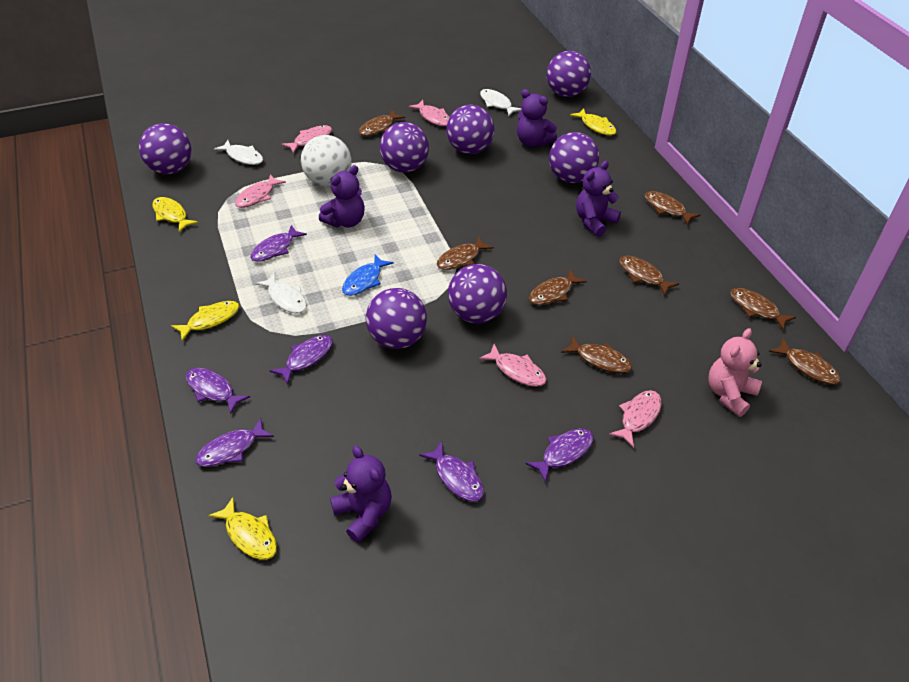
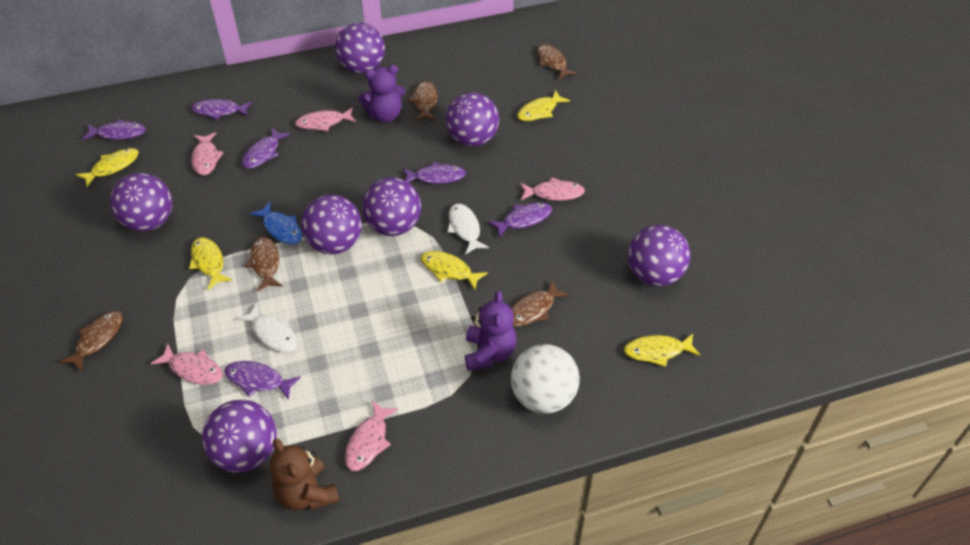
brown fish: 8 -> 5
brown teddy bear: 0 -> 1
pink teddy bear: 1 -> 0
purple teddy bear: 4 -> 2
white fish: 3 -> 2
yellow fish: 4 -> 5

